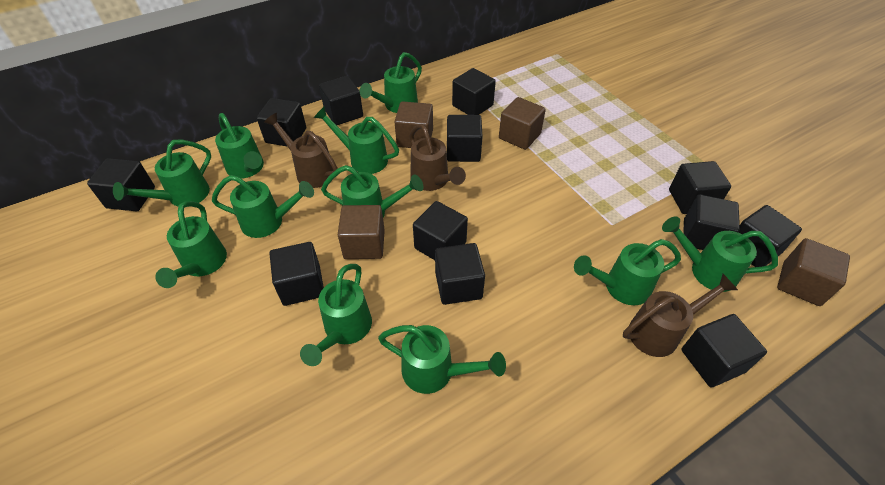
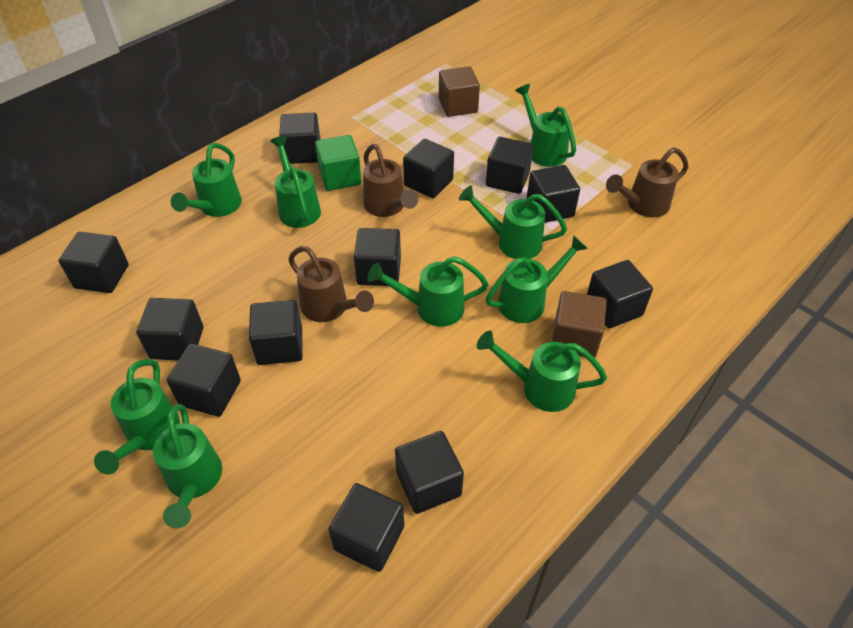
brown cube: 4 -> 2
green cube: 0 -> 1
green watering can: 11 -> 9

